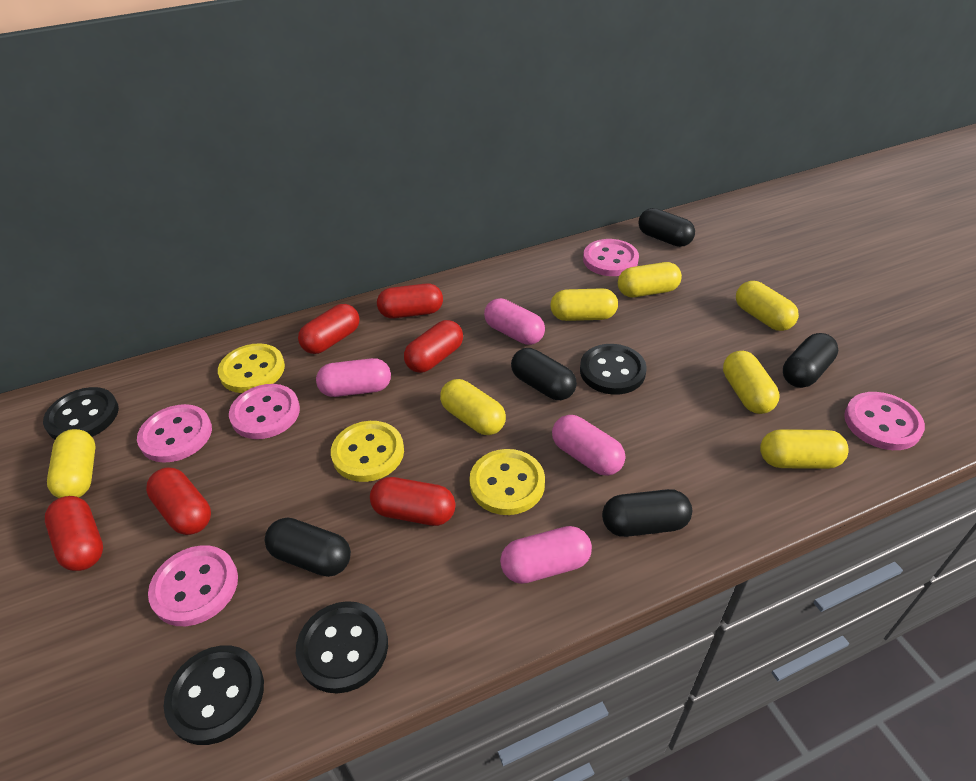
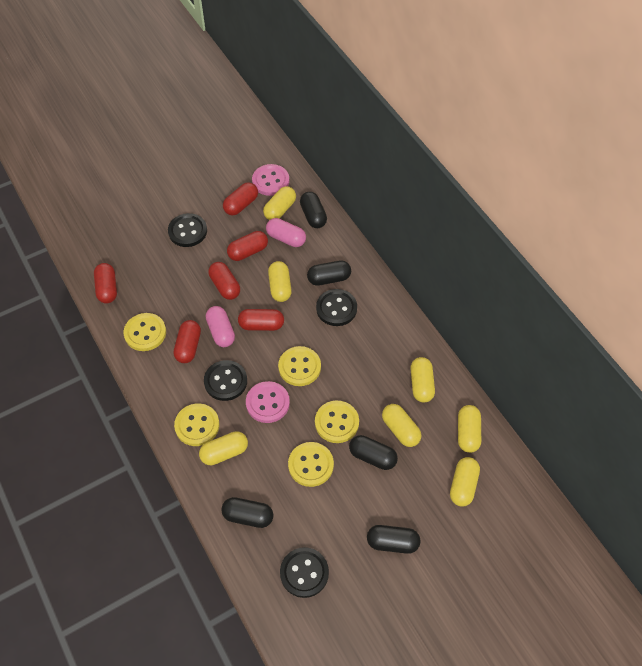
pink button: 5 -> 2
pink capsule: 4 -> 2
yellow button: 3 -> 5

